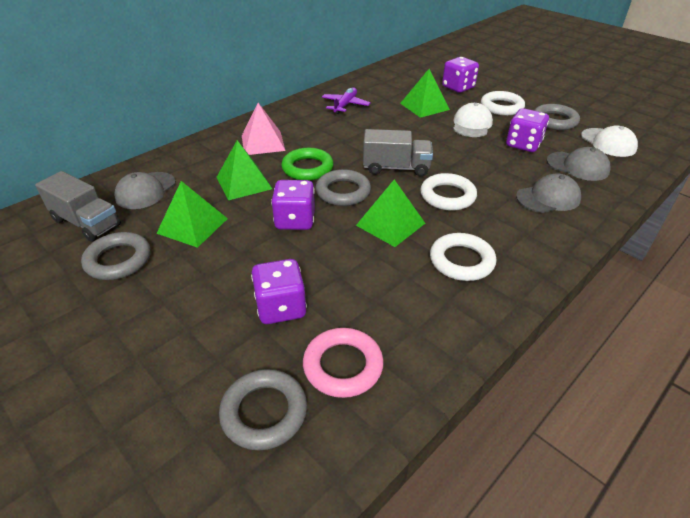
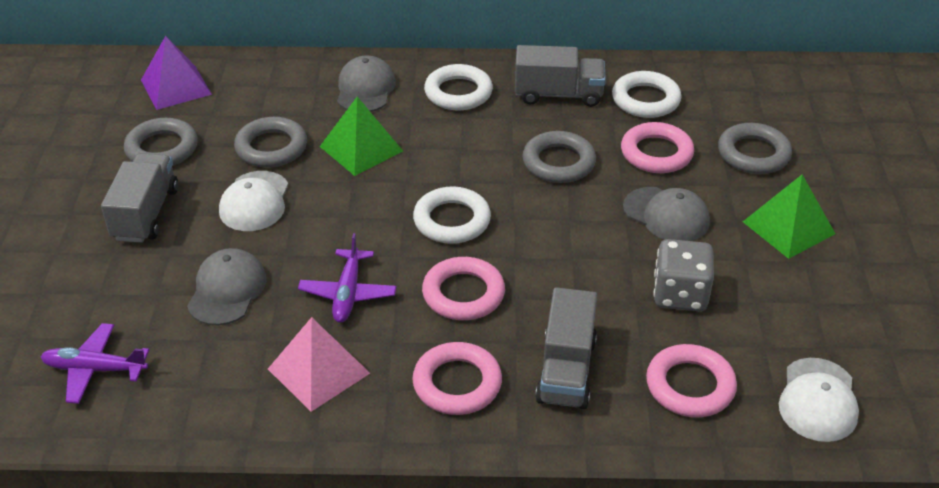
green pyramid: 4 -> 2
green ring: 1 -> 0
grey dice: 0 -> 1
grey truck: 2 -> 3
pink ring: 1 -> 4
purple dice: 4 -> 0
purple plane: 1 -> 2
purple pyramid: 0 -> 1

